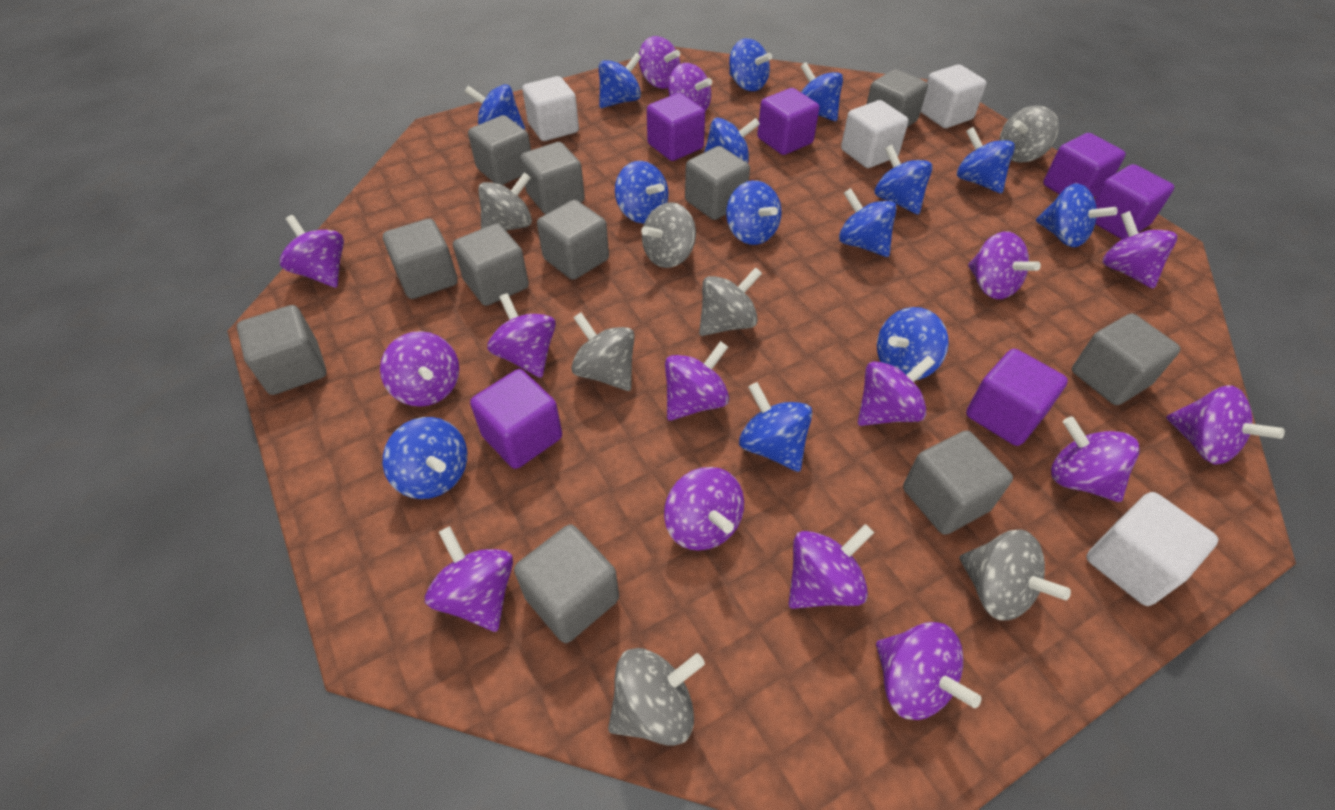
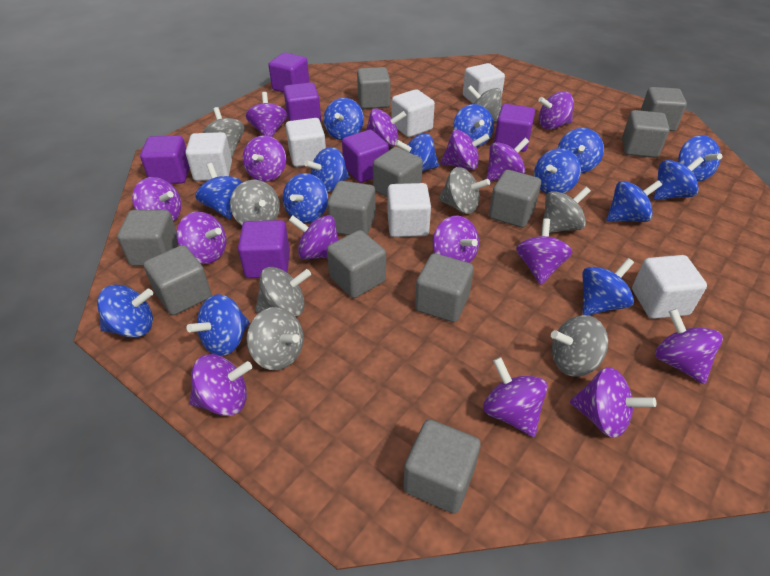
grey spinning top: 7 -> 8
white cube: 4 -> 6

